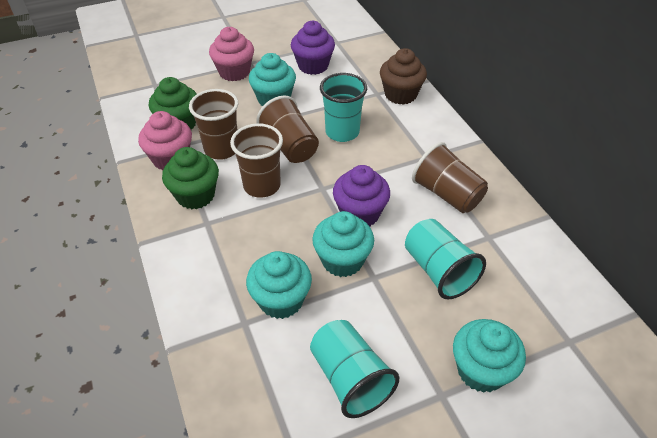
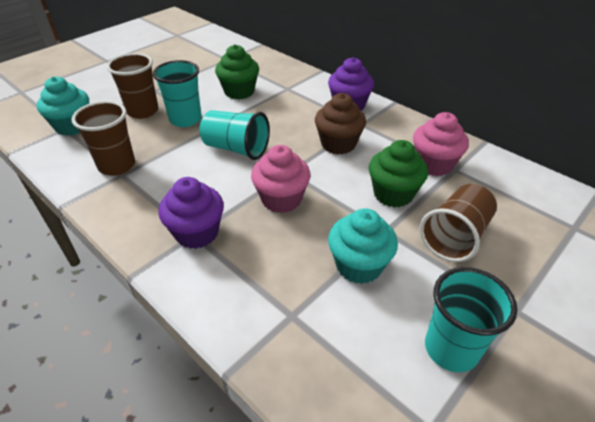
brown cup: 4 -> 3
turquoise cupcake: 4 -> 2

